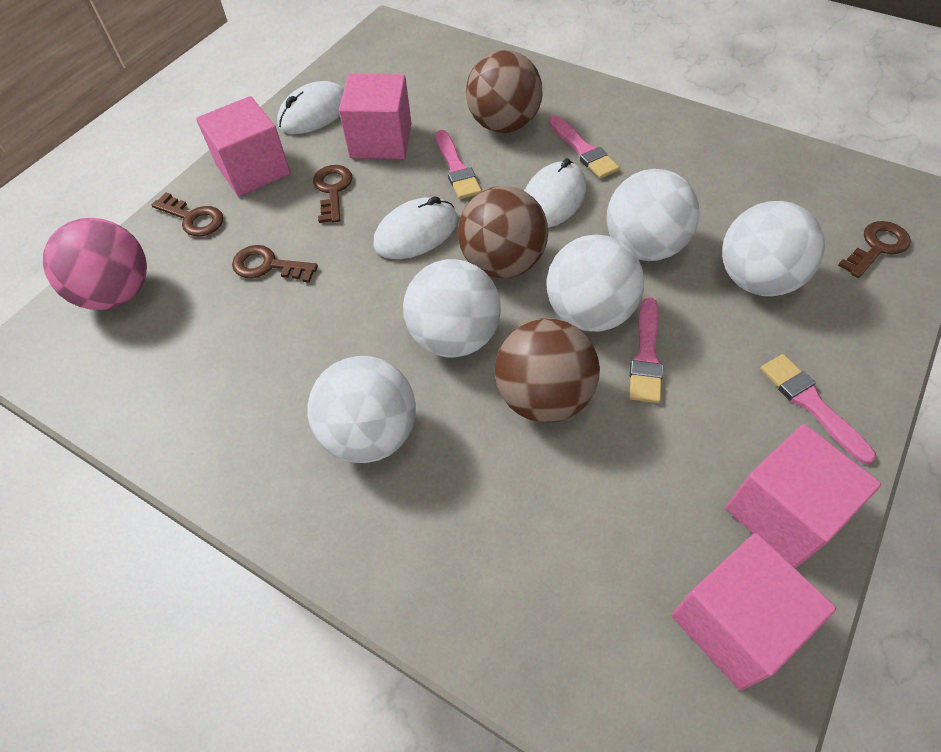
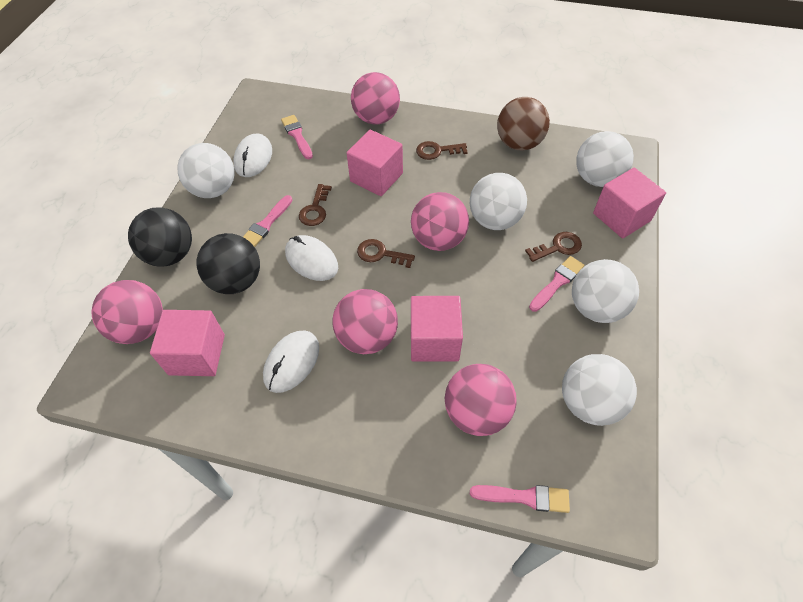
black ball: 0 -> 2
brown ball: 3 -> 1
pink ball: 1 -> 5

